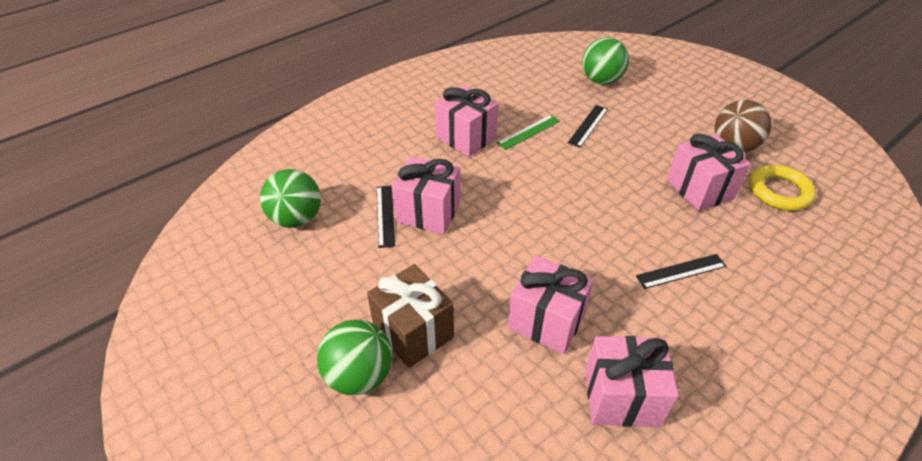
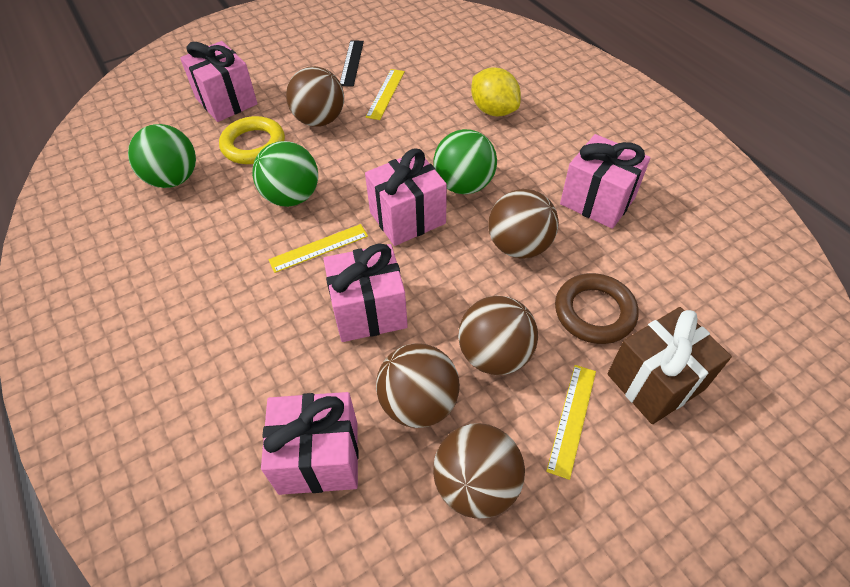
black ruler: 3 -> 1
brown ball: 1 -> 5
brown ring: 0 -> 1
green ruler: 1 -> 0
yellow lemon: 0 -> 1
yellow ruler: 0 -> 3

